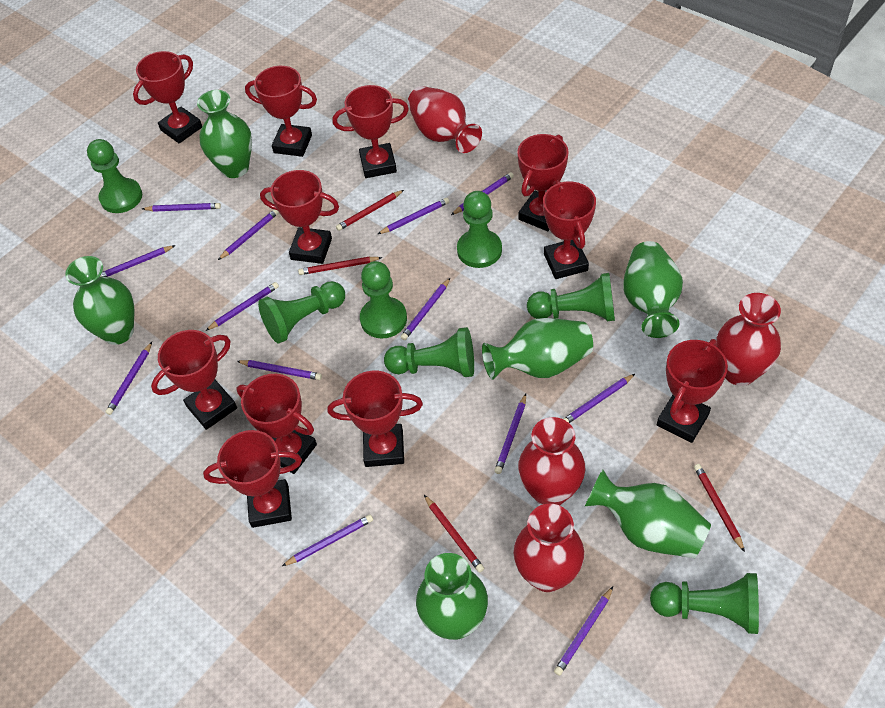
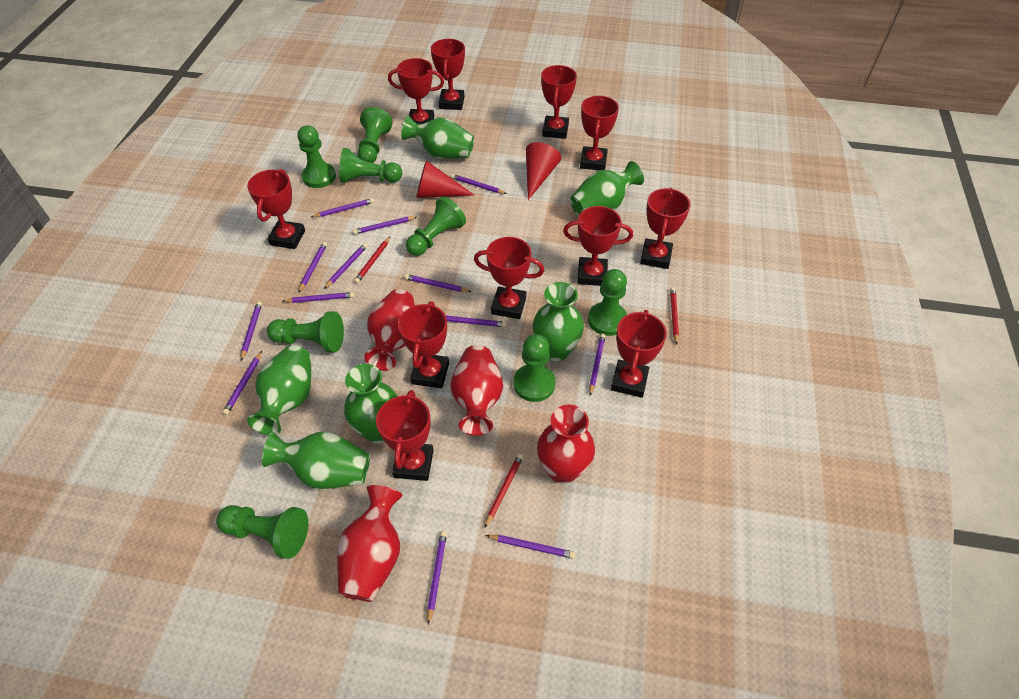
green pawn: 7 -> 8
red cone: 0 -> 2
red pencil: 4 -> 3

